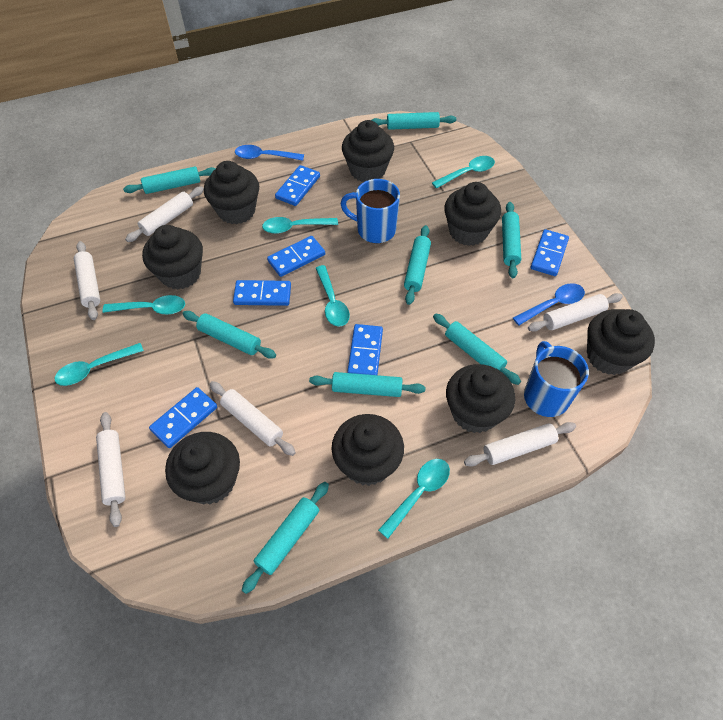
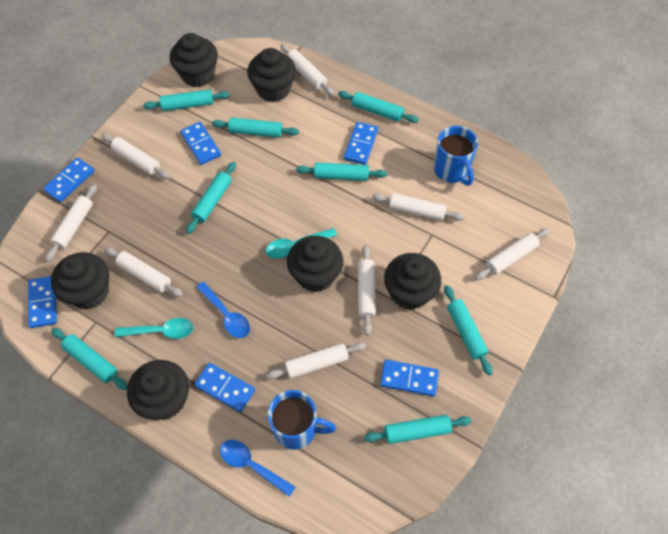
black cupcake: 8 -> 6
turquoise spoon: 6 -> 2
white rolling pin: 6 -> 8

